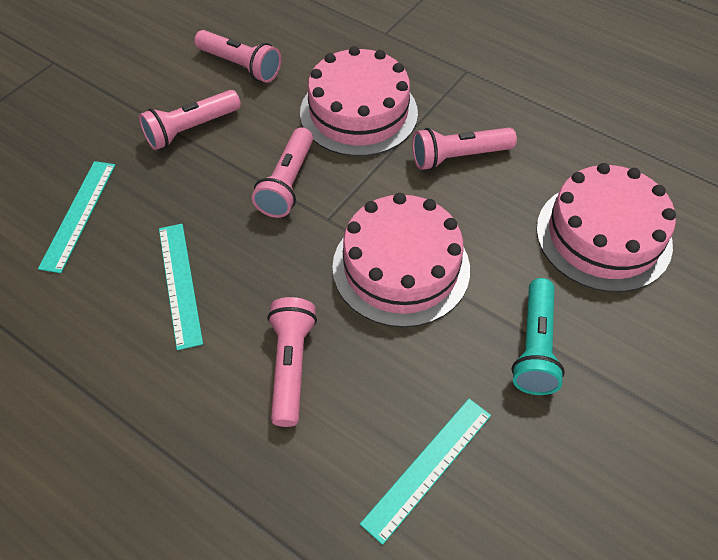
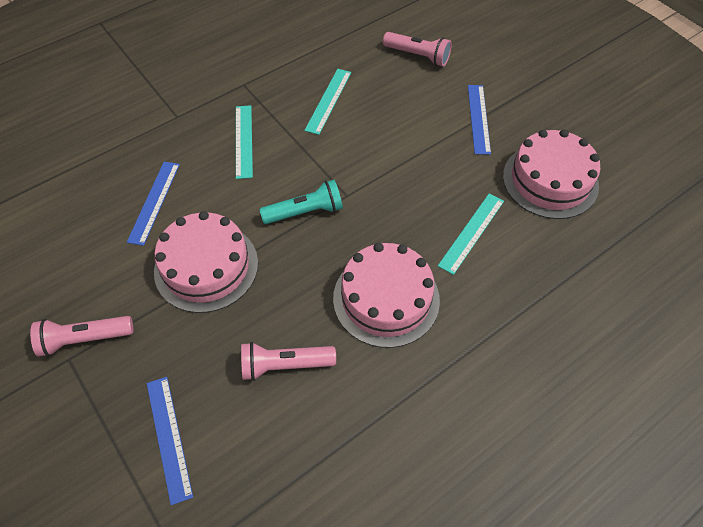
blue ruler: 0 -> 3
pink flashlight: 5 -> 3

